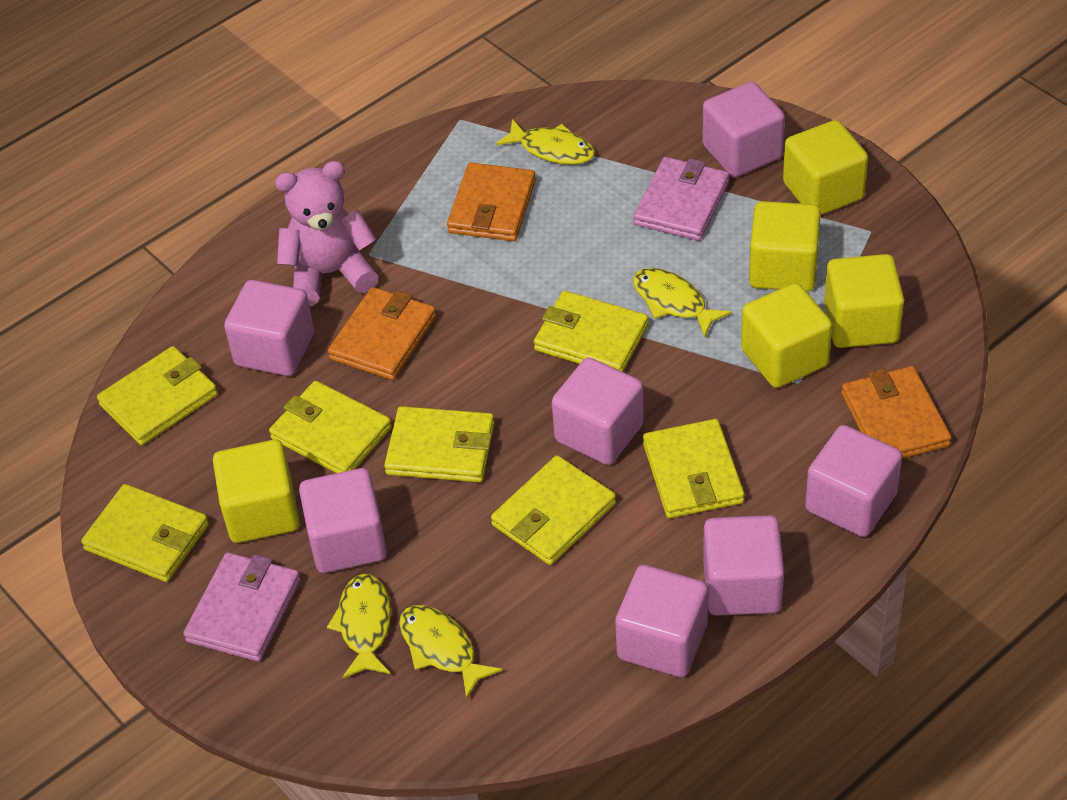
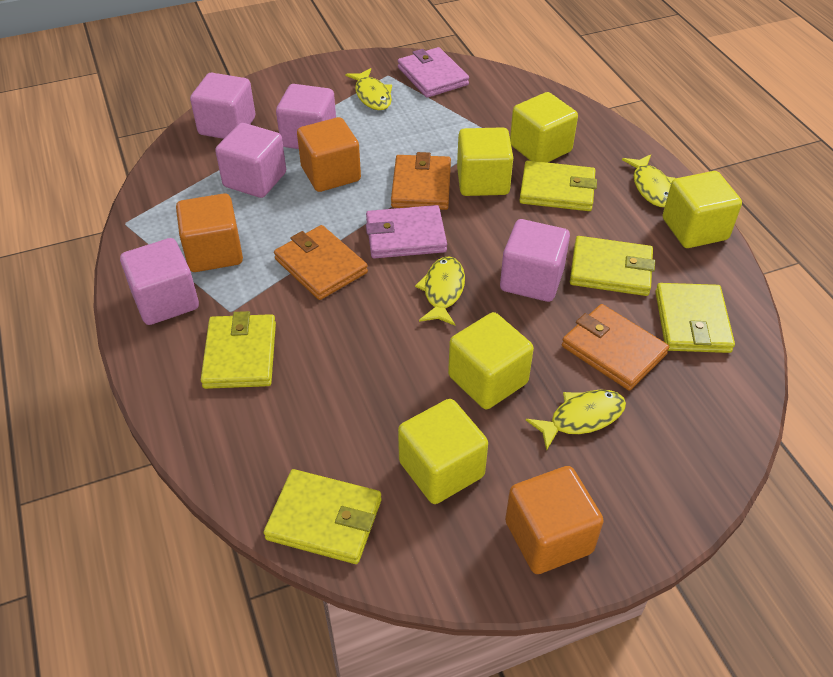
orange cube: 0 -> 3
pink cube: 7 -> 5
pink teddy bear: 1 -> 0
yellow wallet: 7 -> 5

